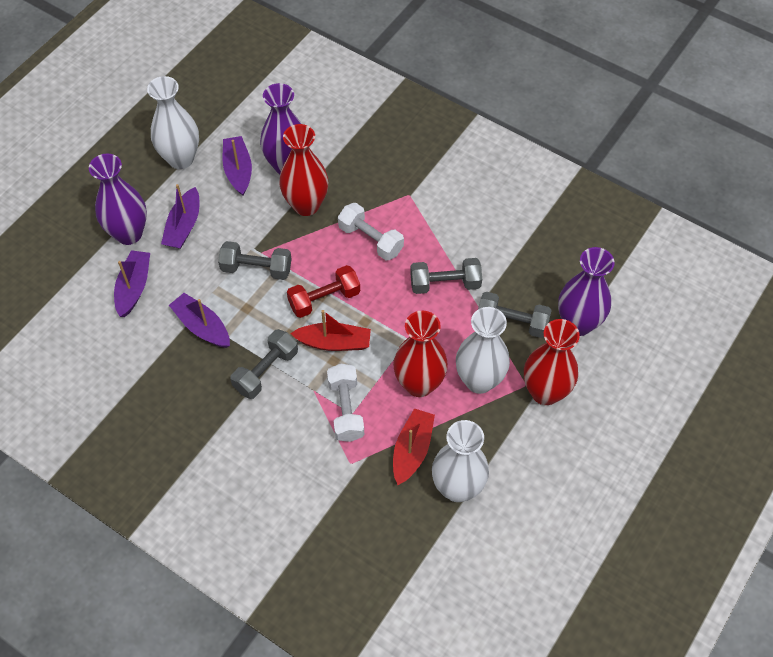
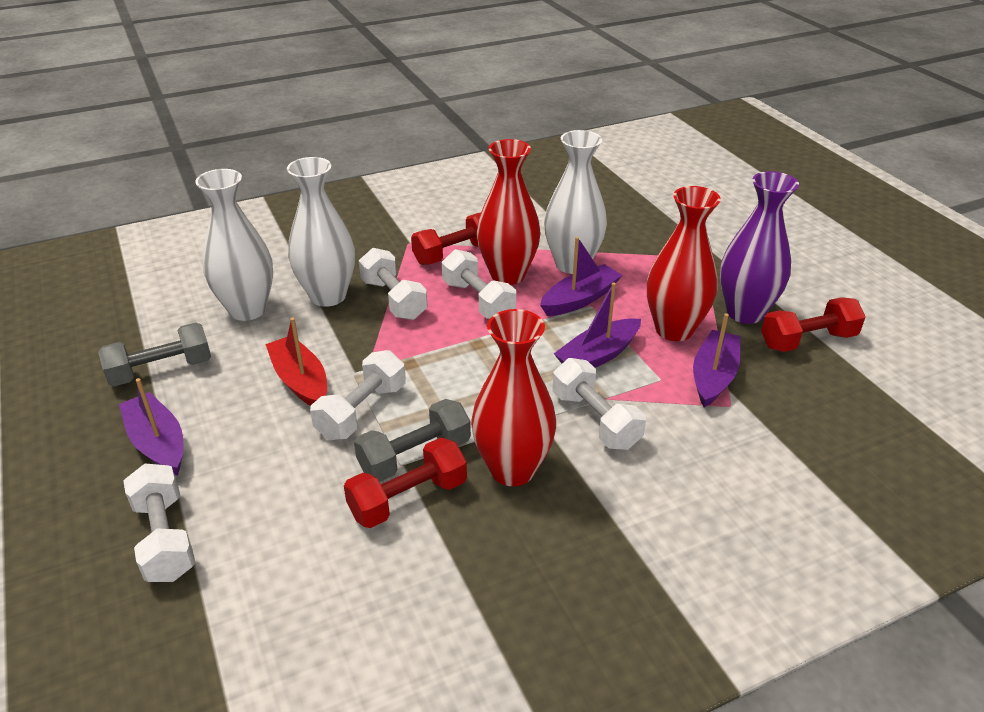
grey dumbbell: 4 -> 2
purple vase: 3 -> 1
red boat: 2 -> 1
red dumbbell: 1 -> 3
white dumbbell: 2 -> 5

